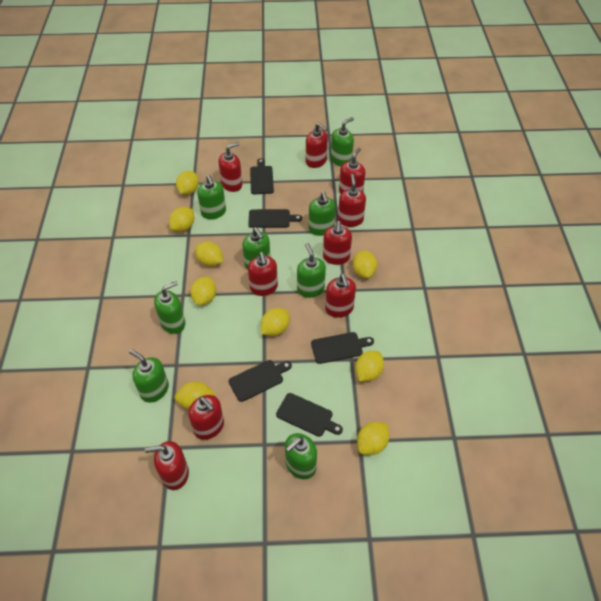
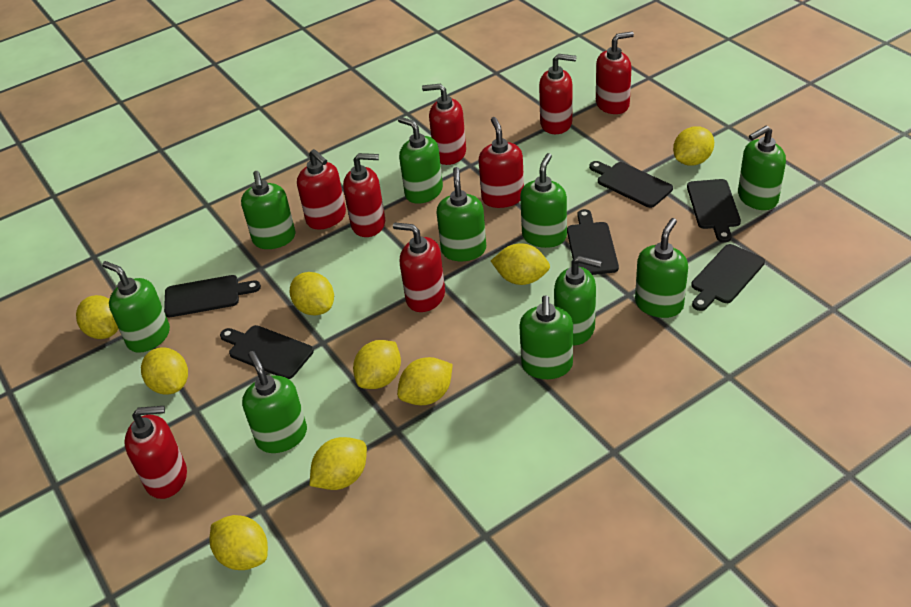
black cutting board: 5 -> 6
green soap dispenser: 8 -> 10
red soap dispenser: 9 -> 8

